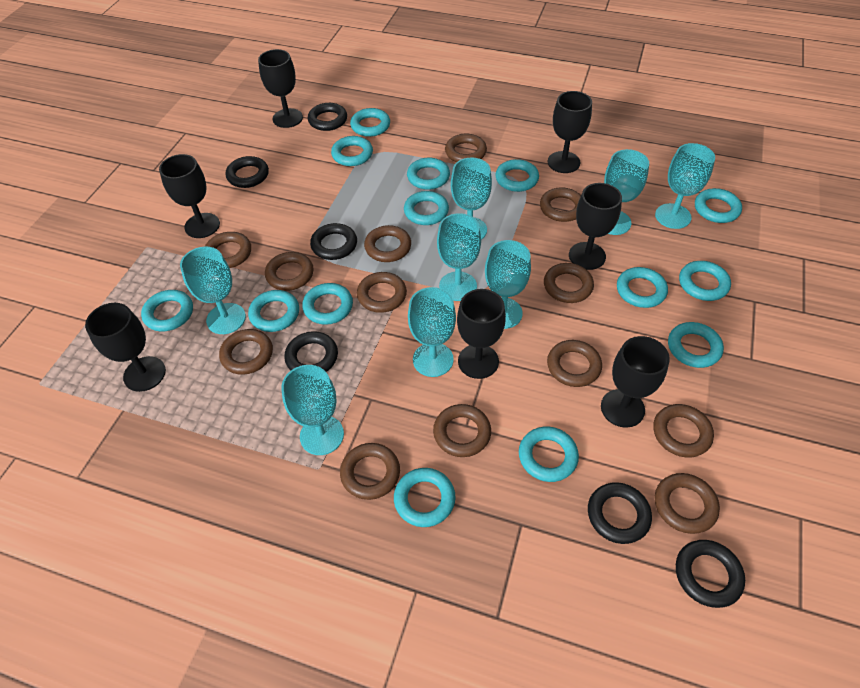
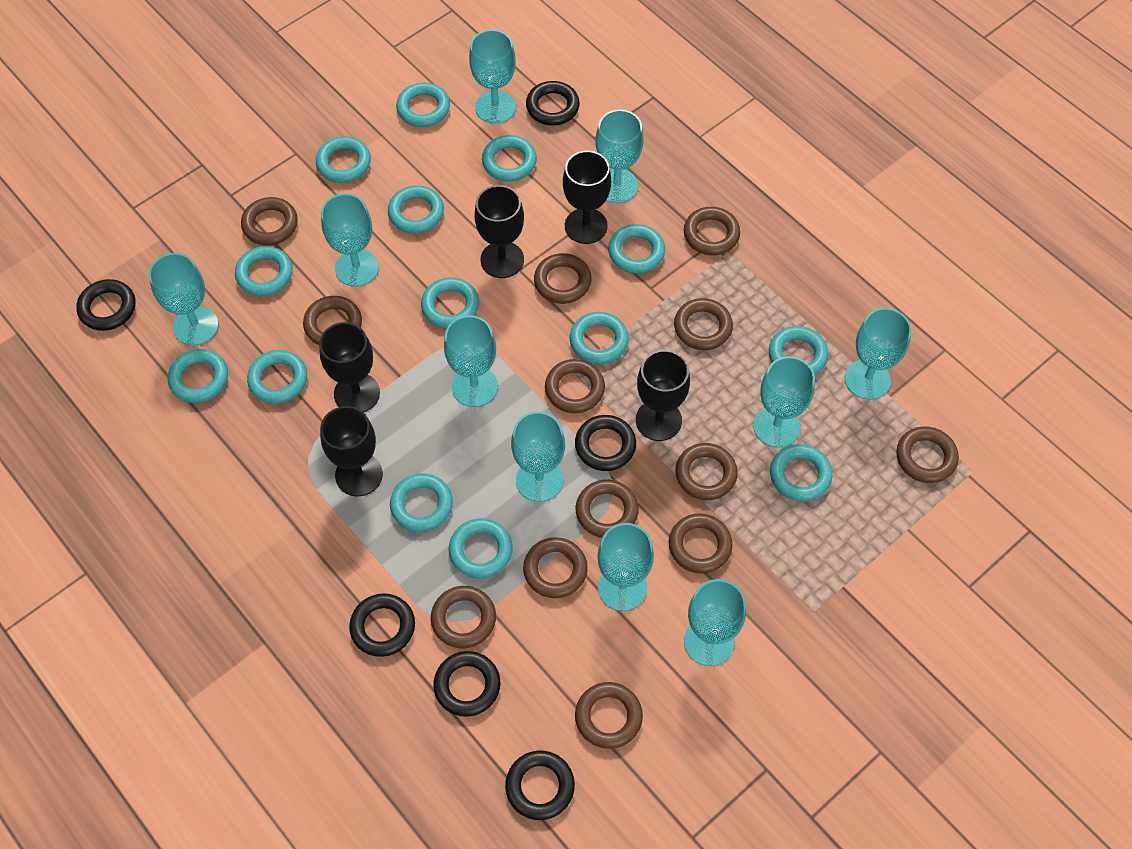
black goblet: 7 -> 5
turquoise goblet: 8 -> 10

